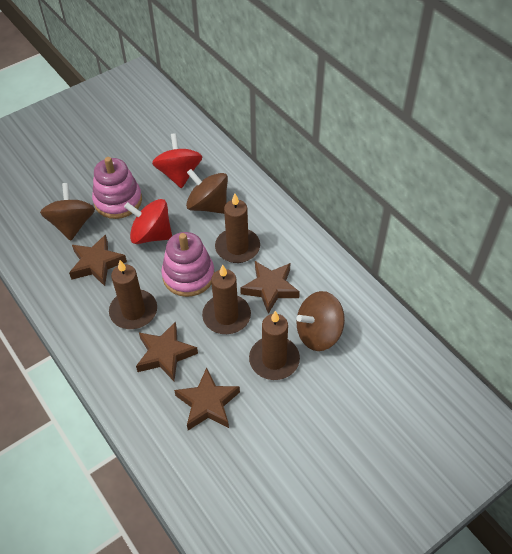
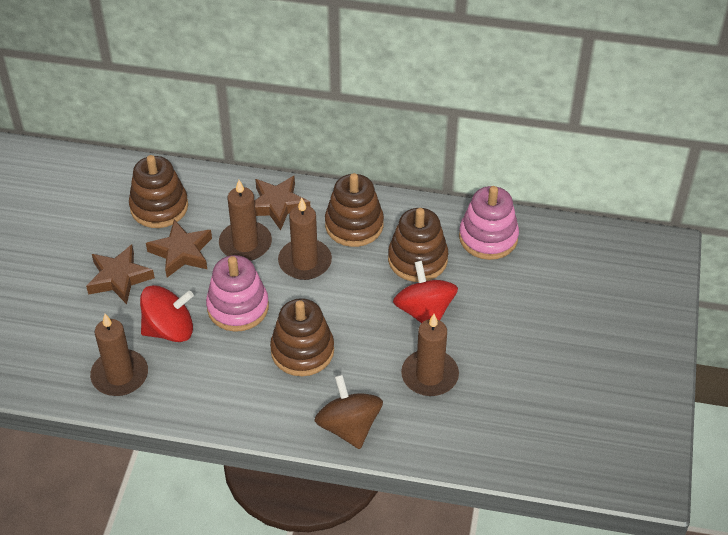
brown spinning top: 3 -> 1
brown stacking toy: 0 -> 4
brown star: 4 -> 3

